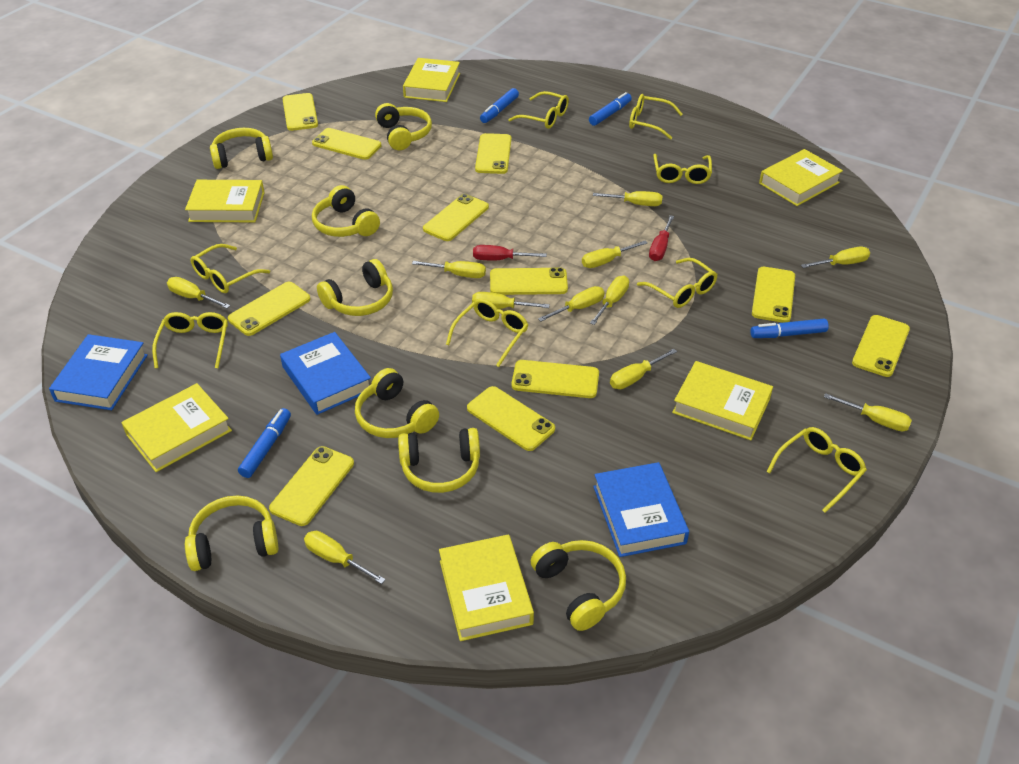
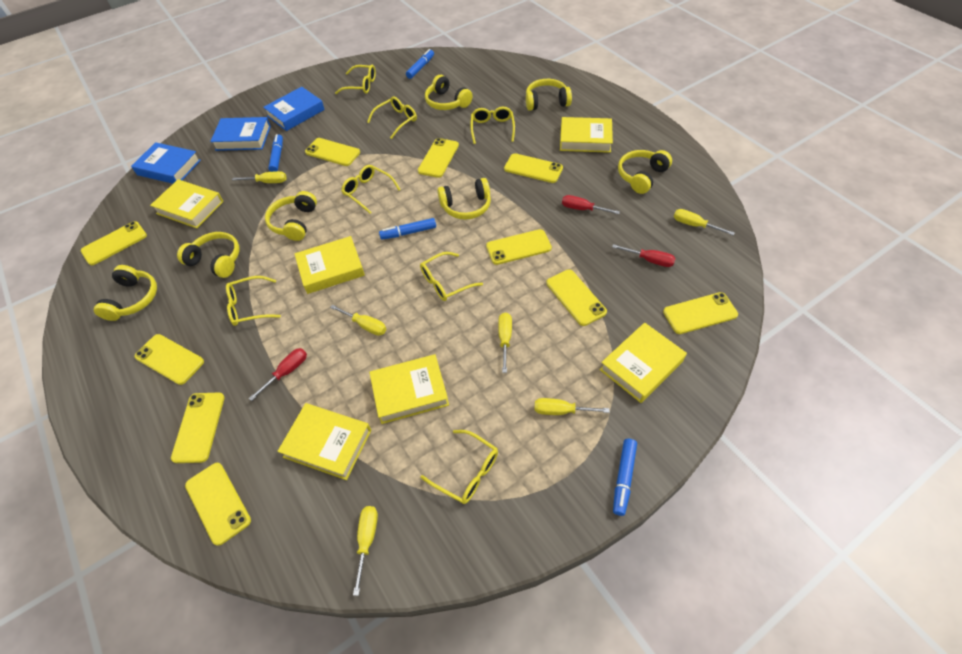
red screwdriver: 2 -> 3
yellow glasses: 8 -> 7
yellow headphones: 8 -> 7
yellow phone: 11 -> 10
yellow screwdriver: 11 -> 6

